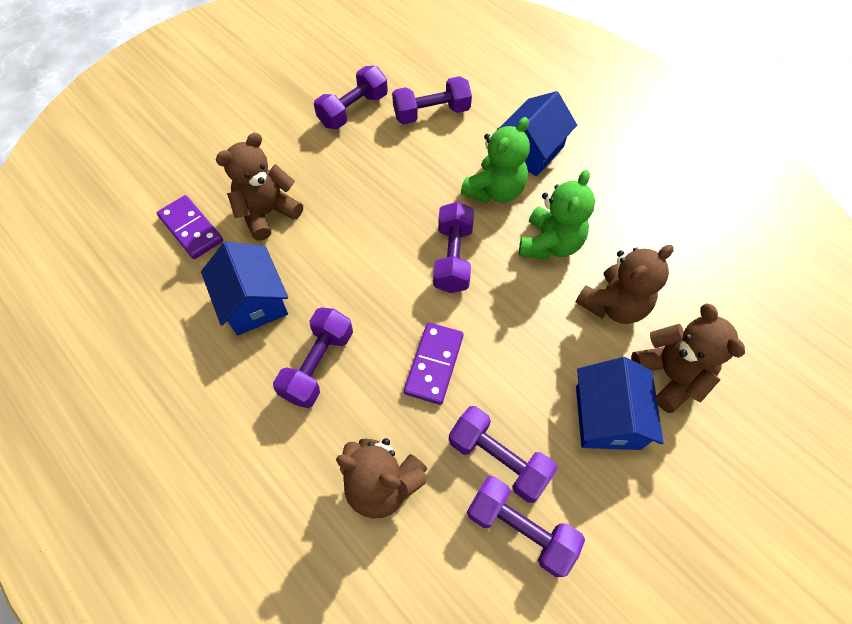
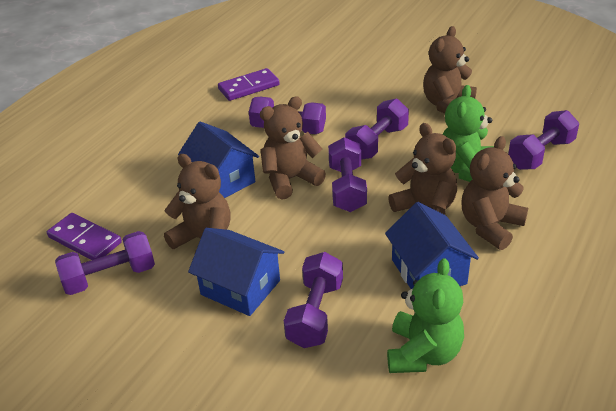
brown teddy bear: 4 -> 5

